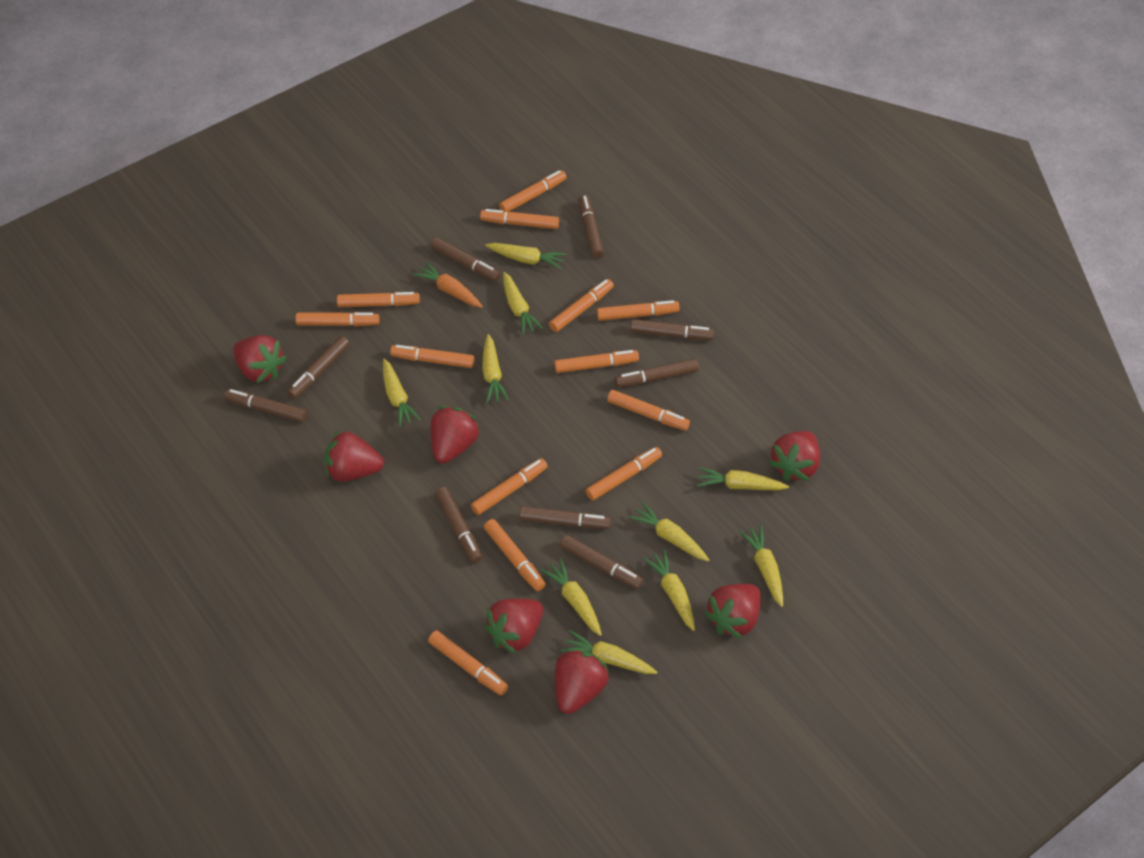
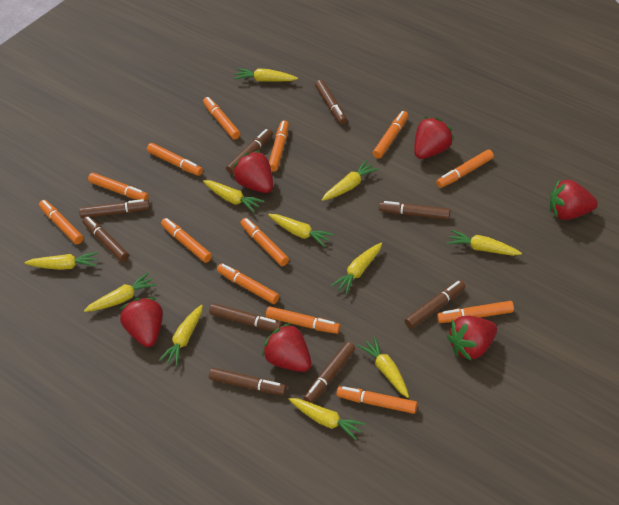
orange carrot: 1 -> 0
red strawberry: 7 -> 6
yellow carrot: 10 -> 11

